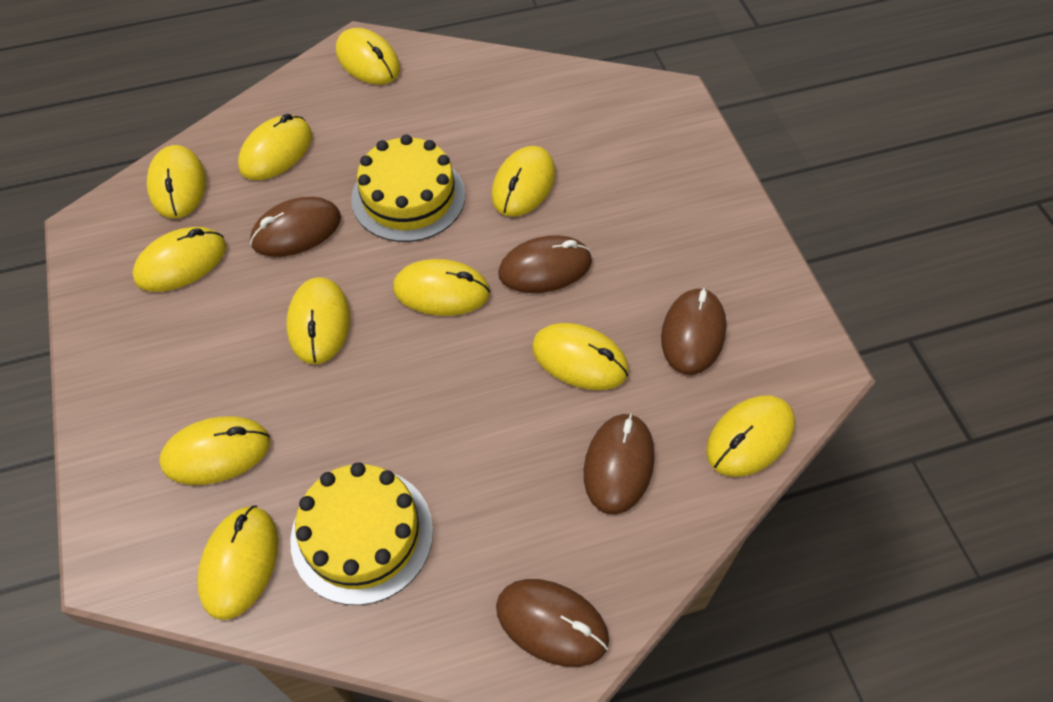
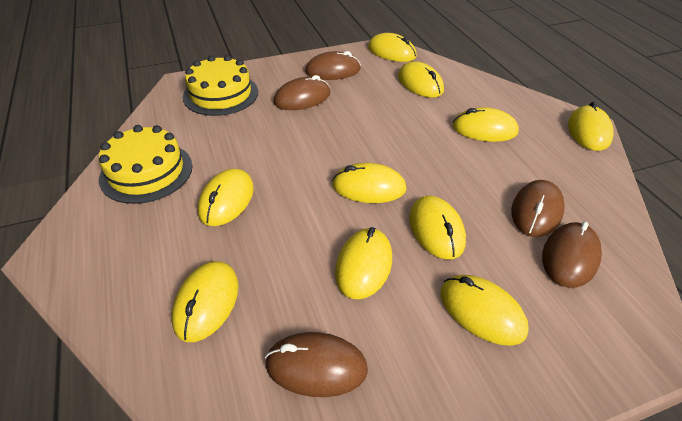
yellow mouse: 11 -> 10

